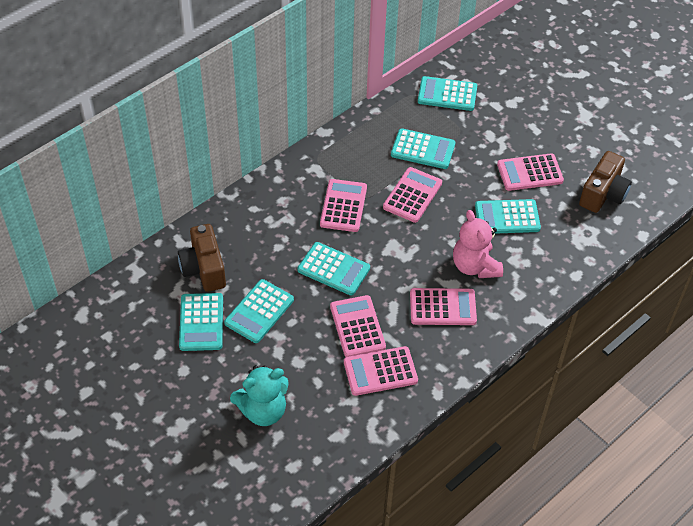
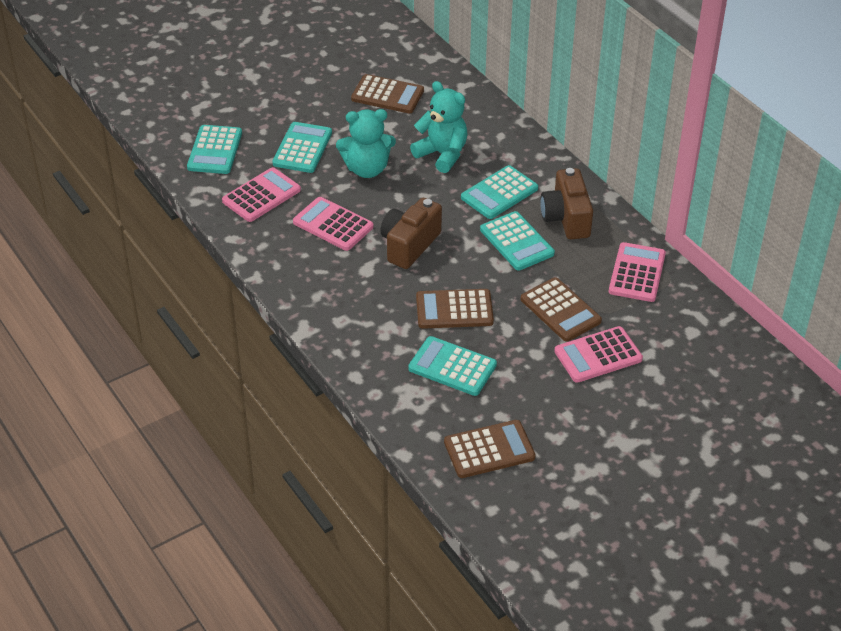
brown calculator: 0 -> 4
pink calculator: 6 -> 4
pink teddy bear: 1 -> 0
turquoise calculator: 6 -> 5
turquoise teddy bear: 1 -> 2

